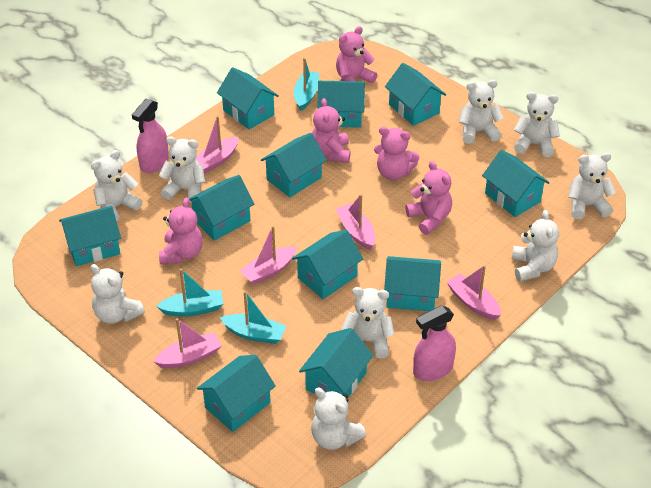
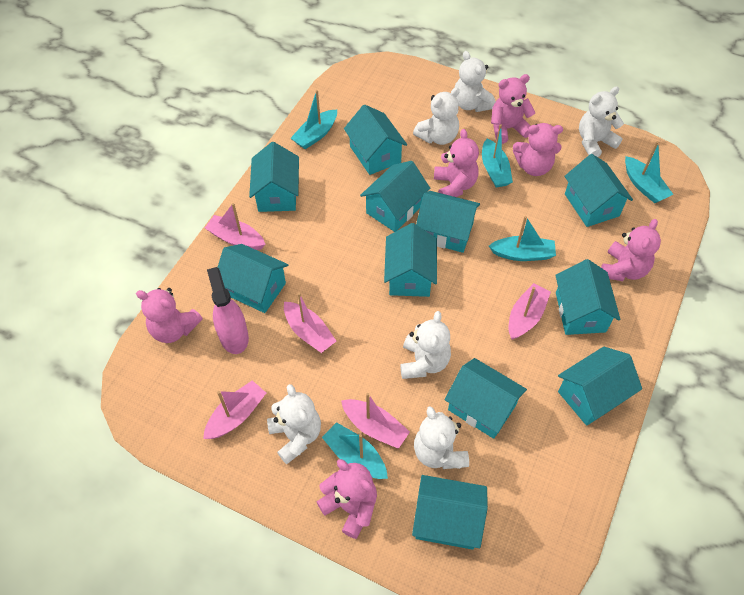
pink spray bottle: 2 -> 1
pink teddy bear: 5 -> 6
turquoise boat: 3 -> 5
white teddy bear: 9 -> 6

